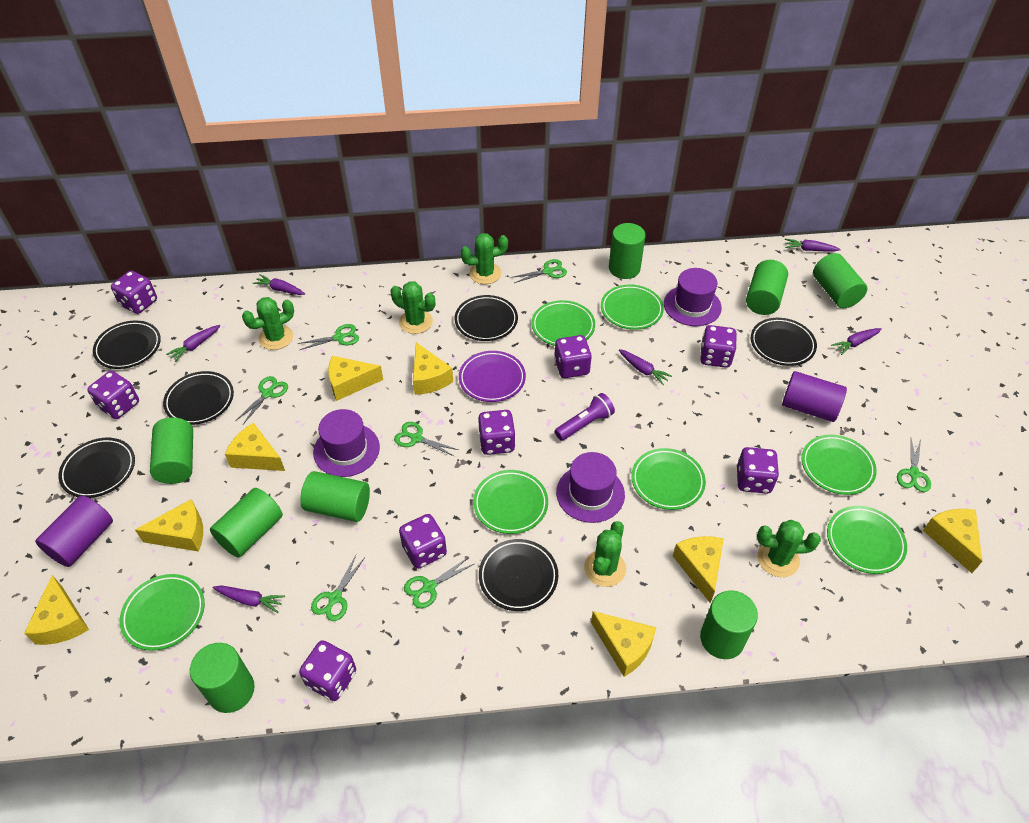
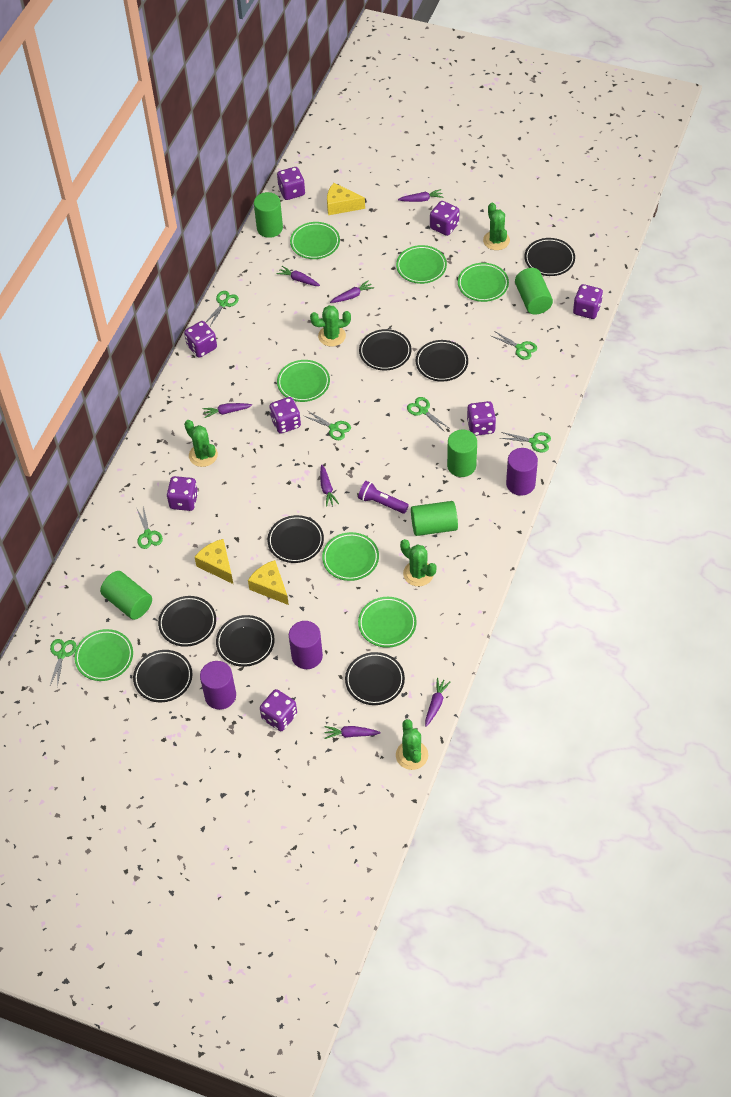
black plate: 6 -> 8
green cylinder: 8 -> 5
purple carrot: 6 -> 7
purple cylinder: 2 -> 3
purple hat: 3 -> 0
purple plate: 1 -> 0
yellow cheese: 8 -> 3

